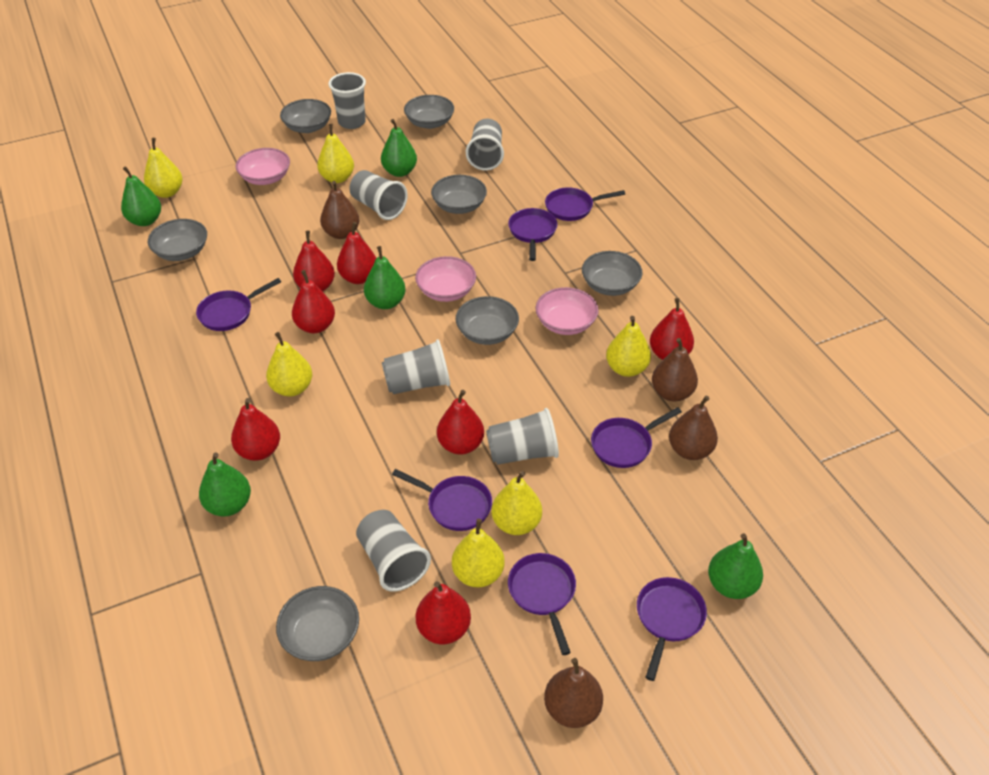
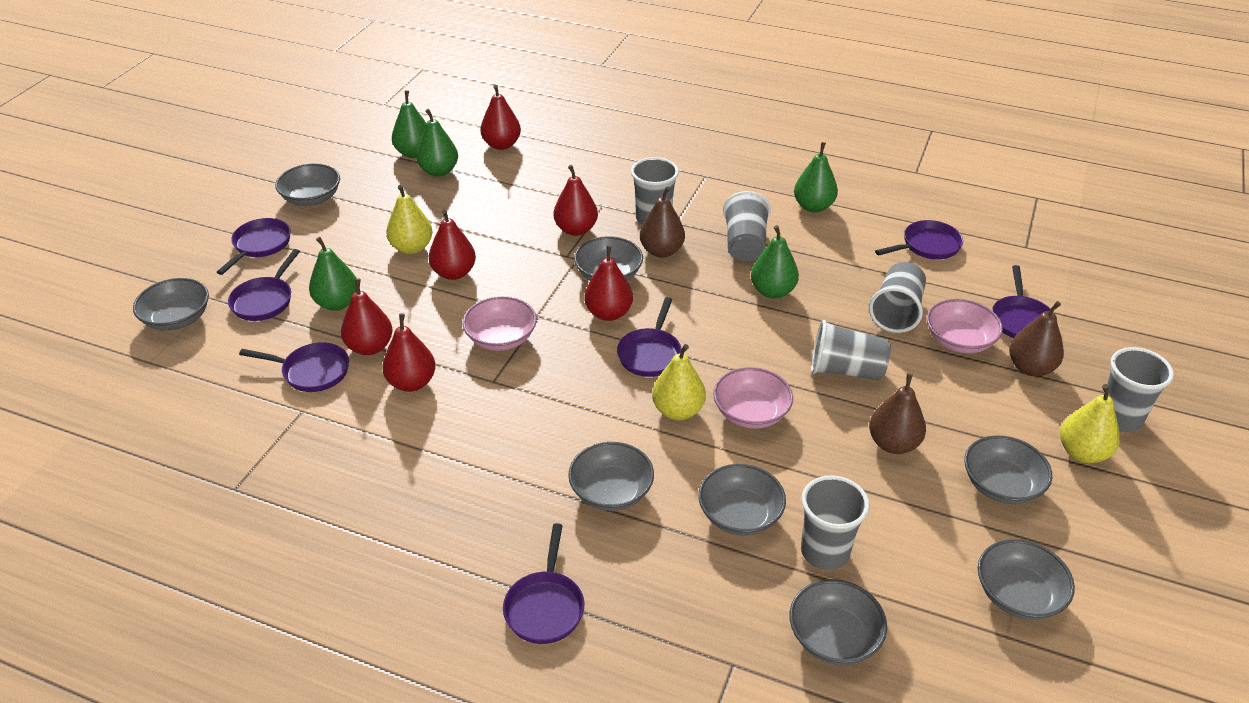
brown pear: 4 -> 3
grey bowl: 7 -> 8
red pear: 7 -> 6
yellow pear: 6 -> 3

